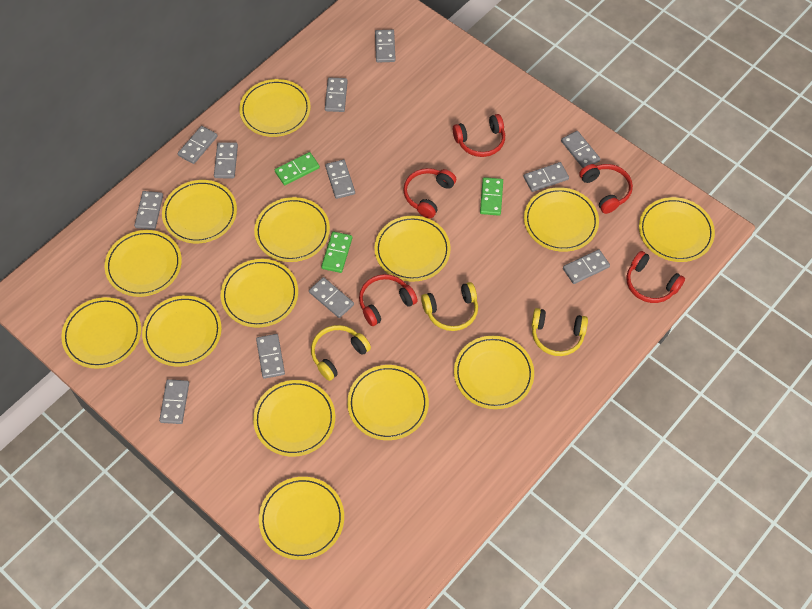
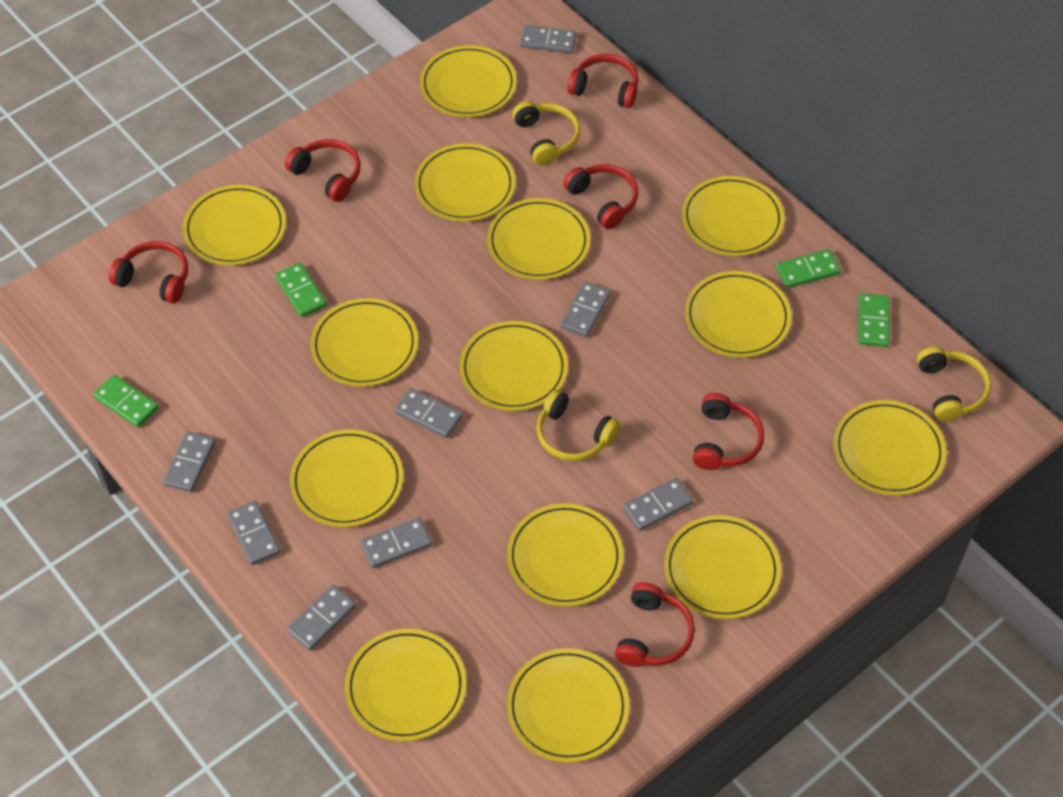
green domino: 3 -> 4
grey domino: 12 -> 8
red headphones: 5 -> 6

